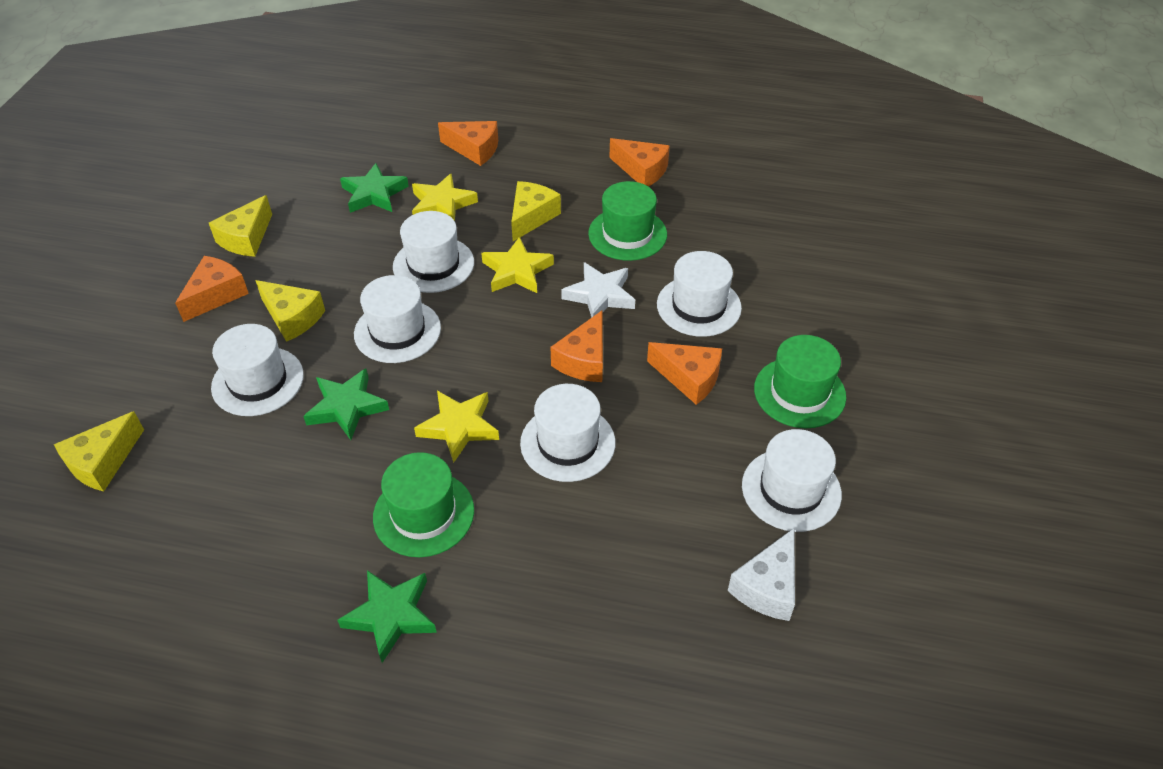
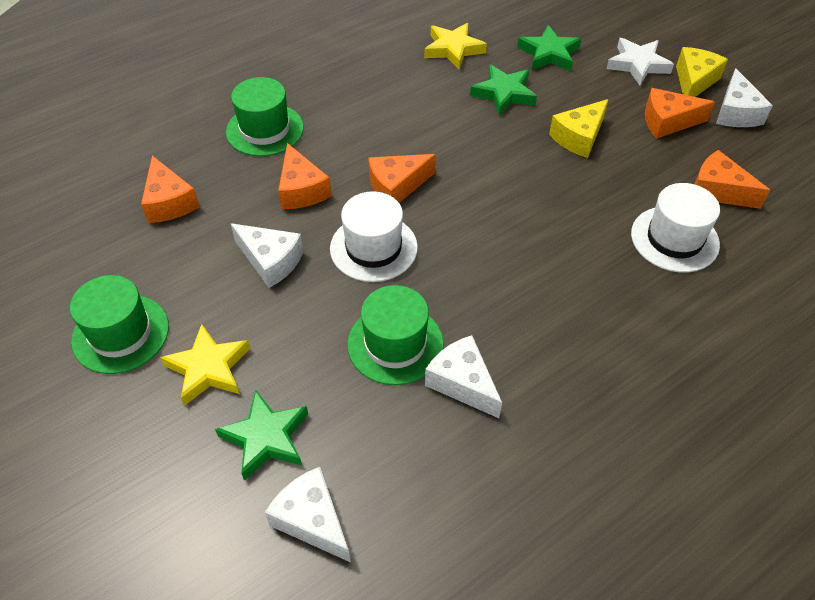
white cheese: 1 -> 4
white hat: 6 -> 2
yellow cheese: 4 -> 2
yellow star: 3 -> 2

